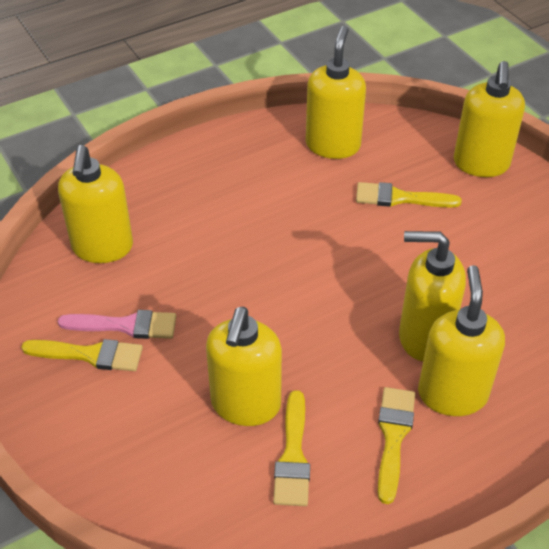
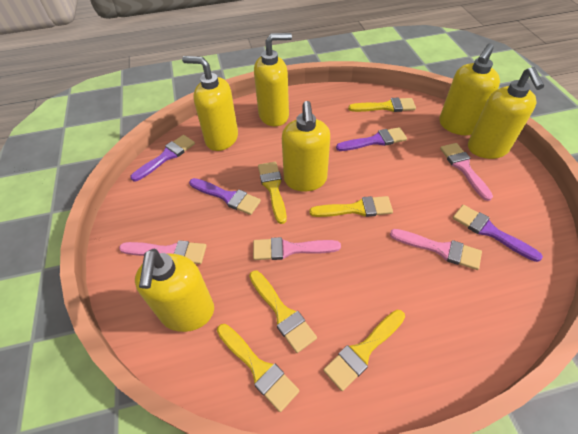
pink brush: 1 -> 4
purple brush: 0 -> 4
yellow brush: 4 -> 6

